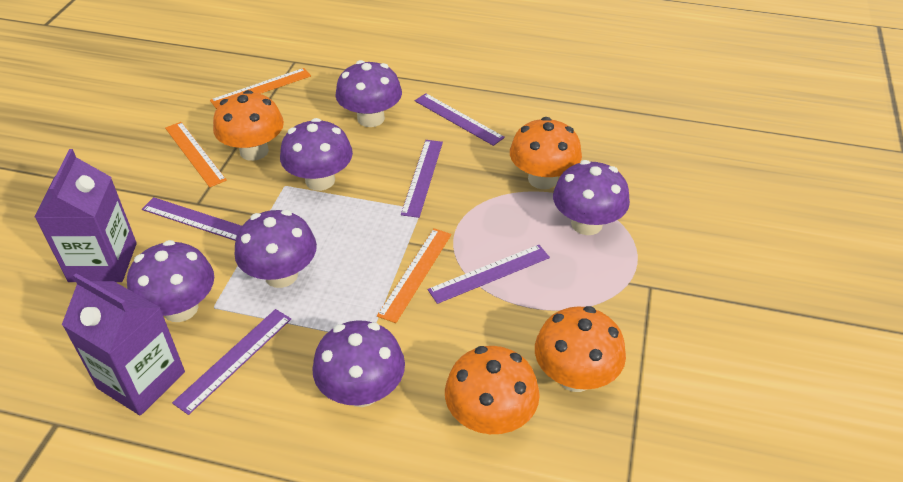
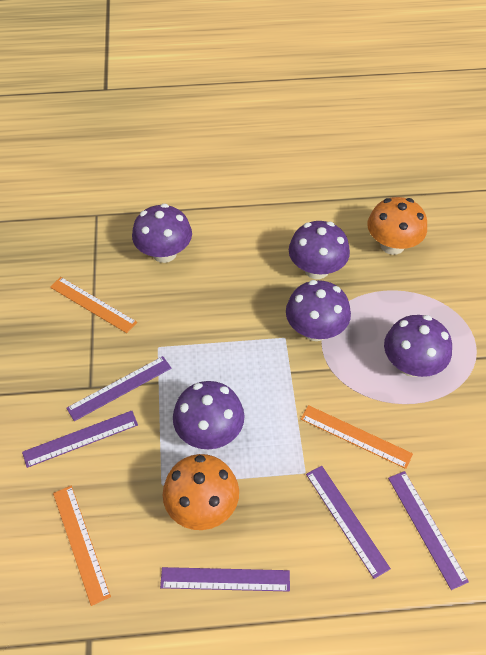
orange mushroom: 4 -> 2
purple carton: 2 -> 0
purple mushroom: 6 -> 5

